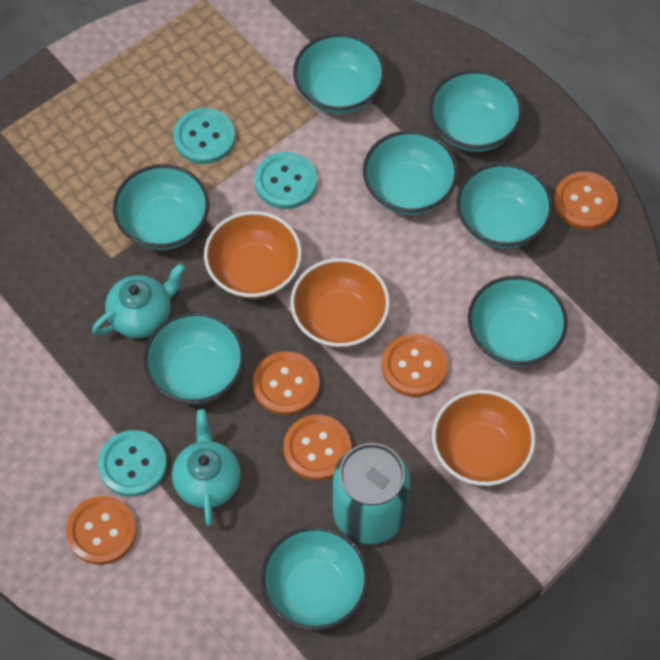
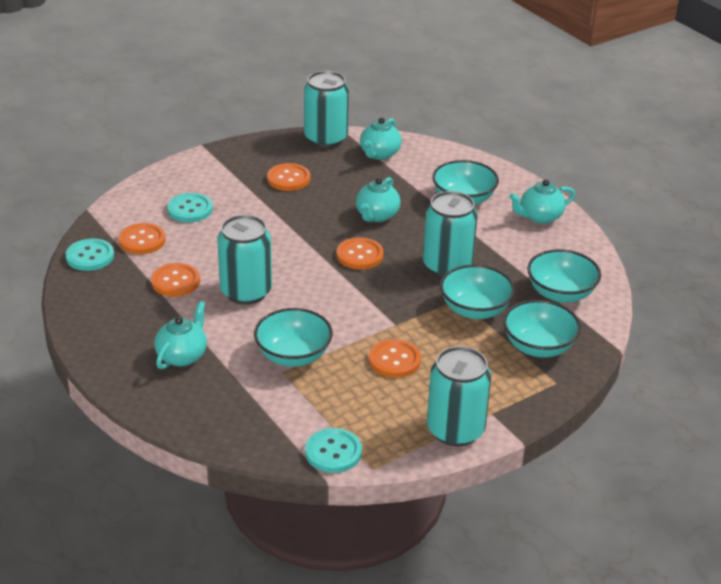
orange bowl: 3 -> 0
turquoise bowl: 8 -> 5
turquoise can: 1 -> 4
turquoise teapot: 2 -> 4

